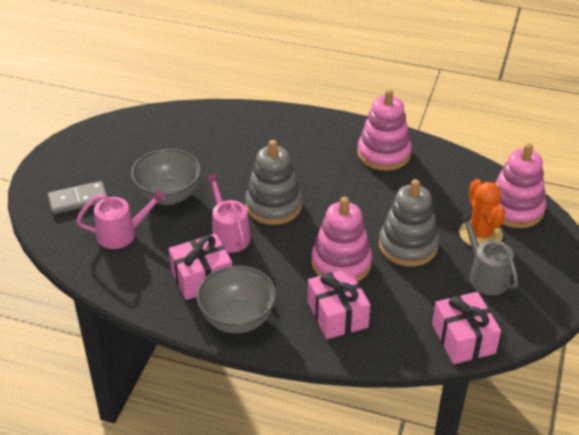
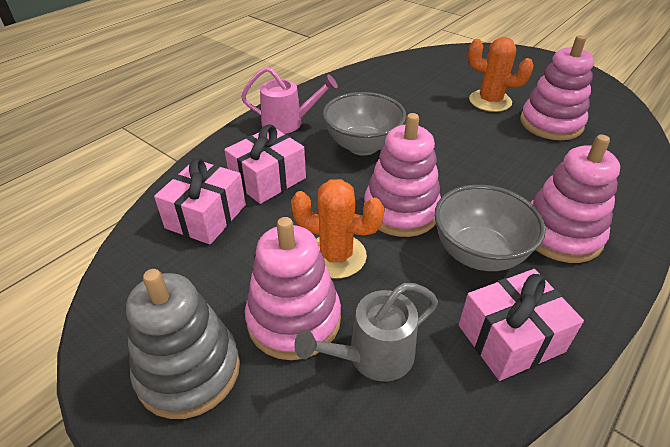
grey domino: 1 -> 0
grey stacking toy: 2 -> 1
orange cactus: 1 -> 2
pink stacking toy: 3 -> 4
pink watering can: 2 -> 1

